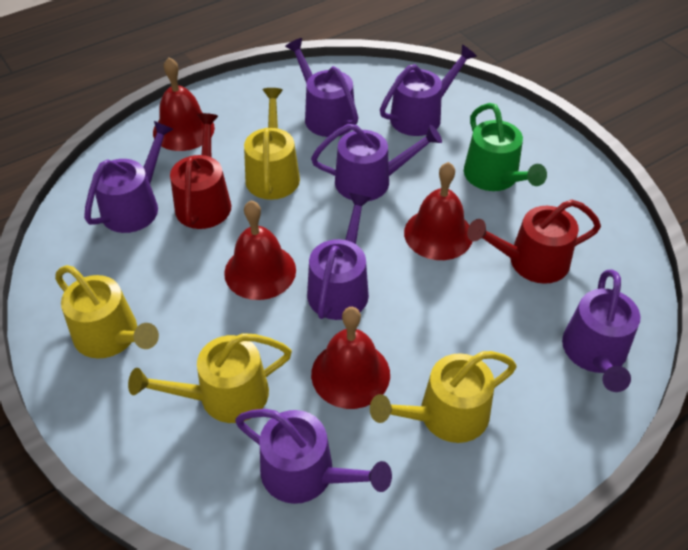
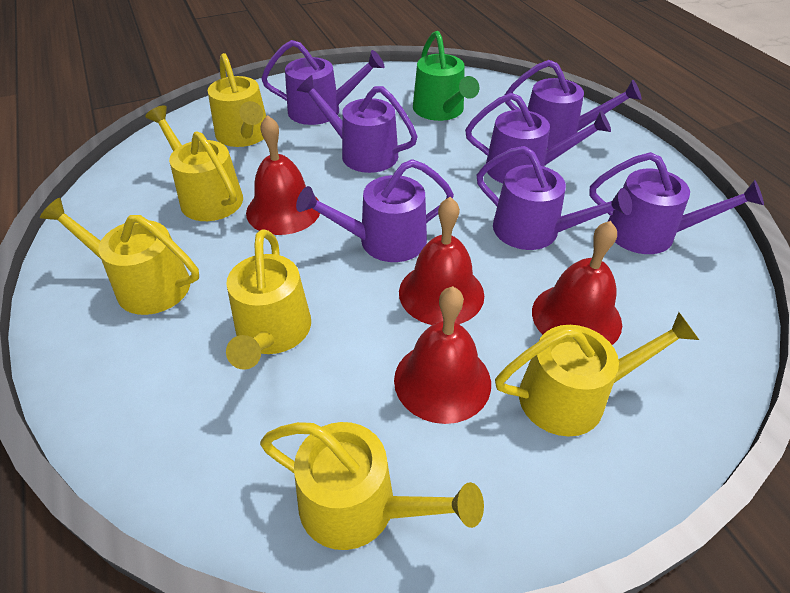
red watering can: 2 -> 0
yellow watering can: 4 -> 6

